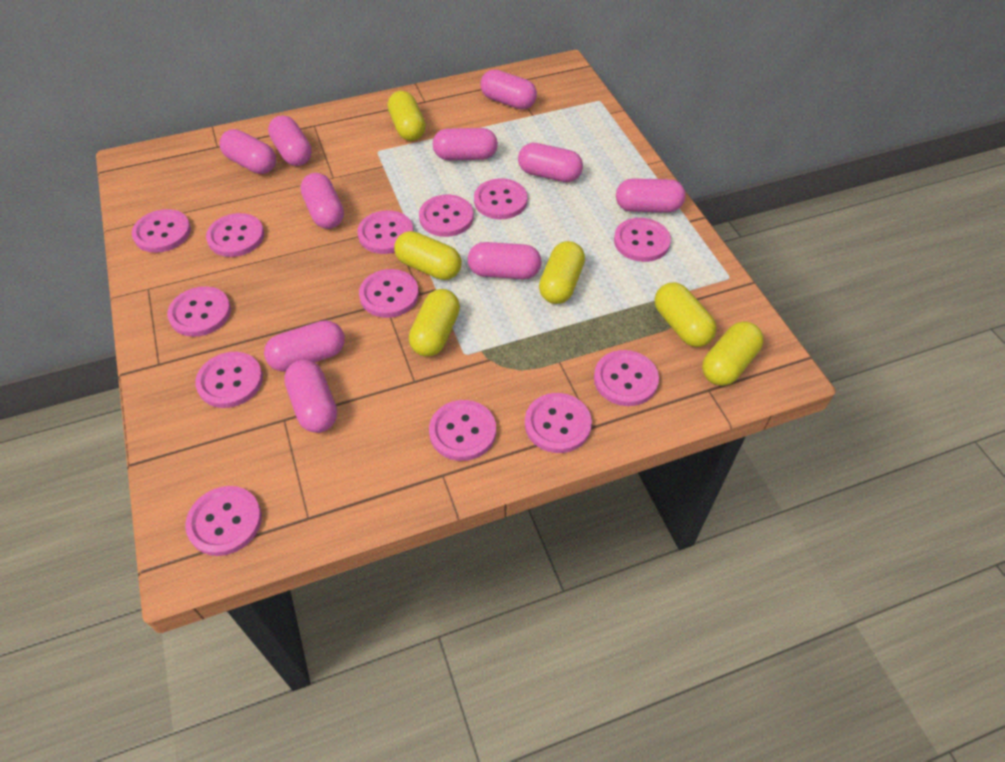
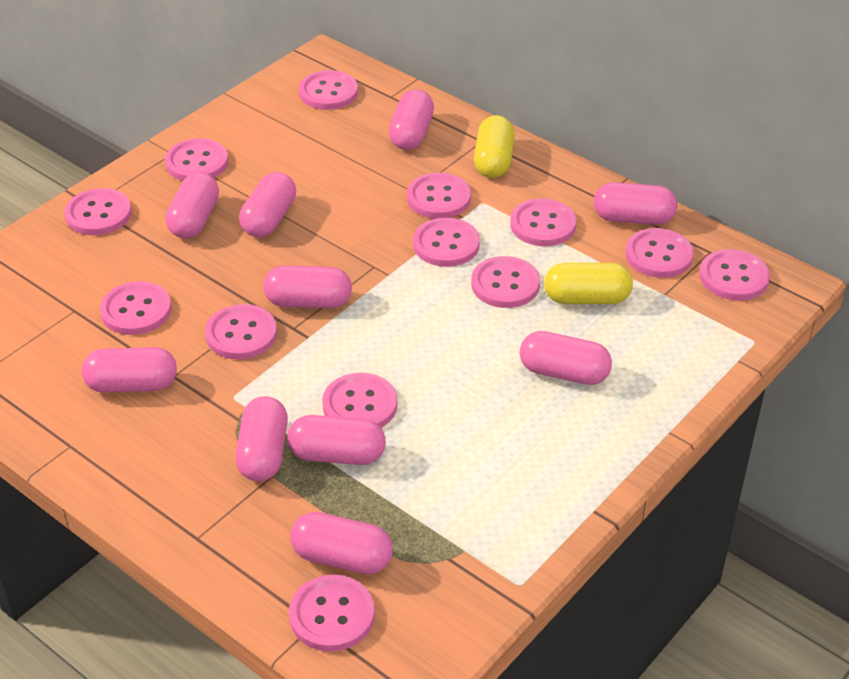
yellow capsule: 6 -> 2

